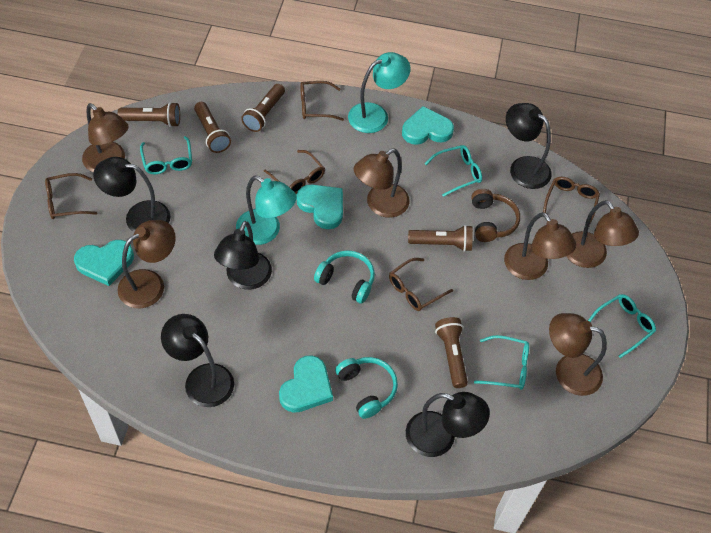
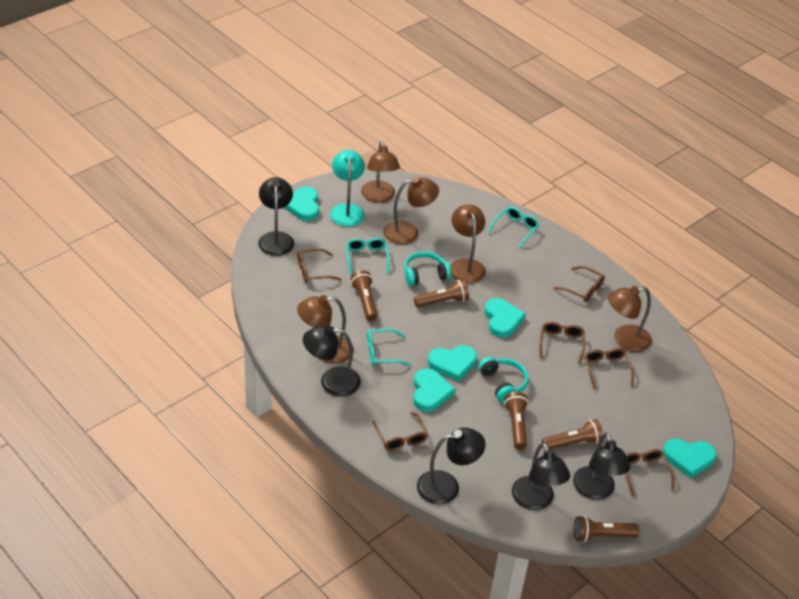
brown glasses: 5 -> 6
brown headphones: 1 -> 0
brown lamp: 6 -> 5
turquoise glasses: 4 -> 3
turquoise heart: 4 -> 5
turquoise lamp: 2 -> 1

